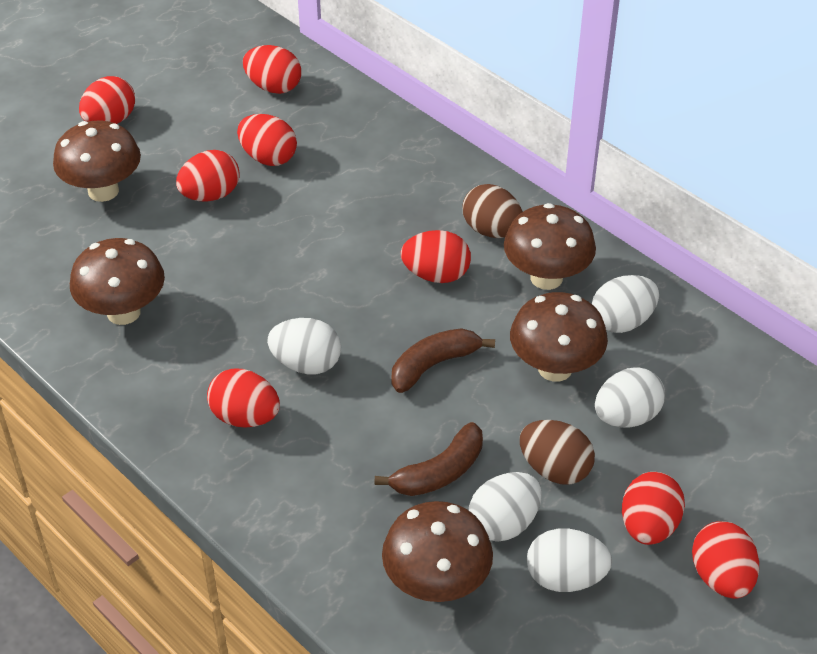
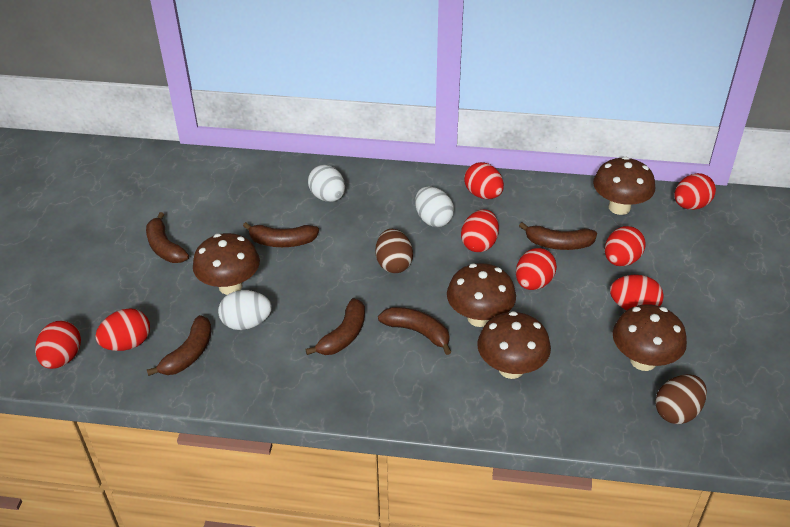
brown banana: 2 -> 6
white egg: 5 -> 3

